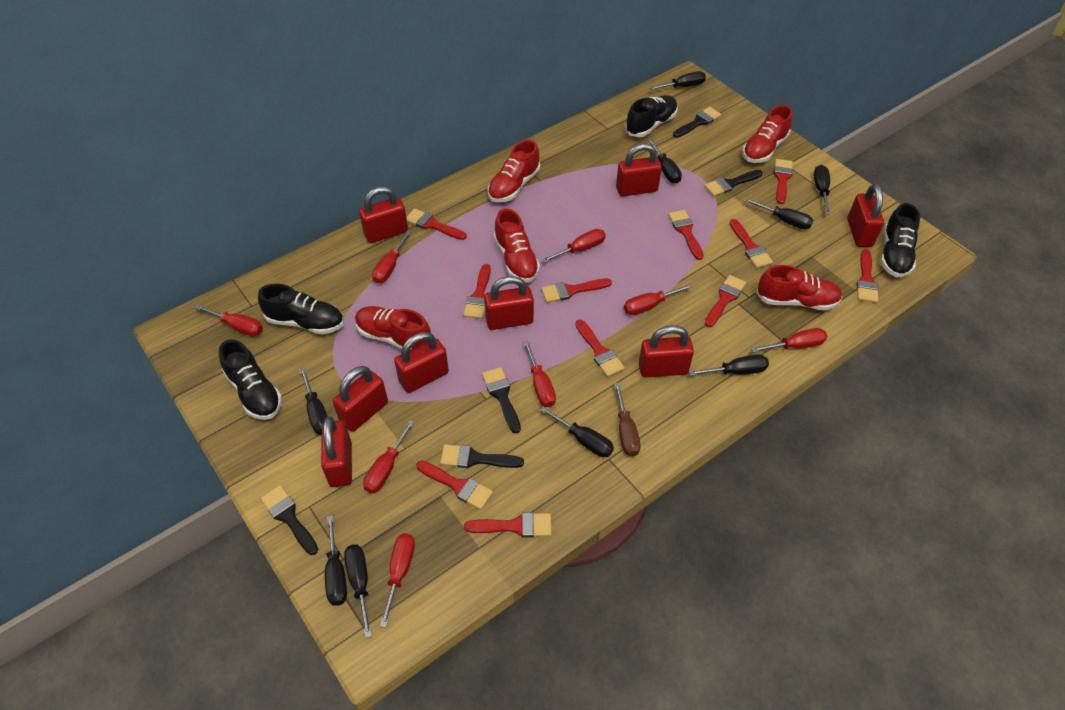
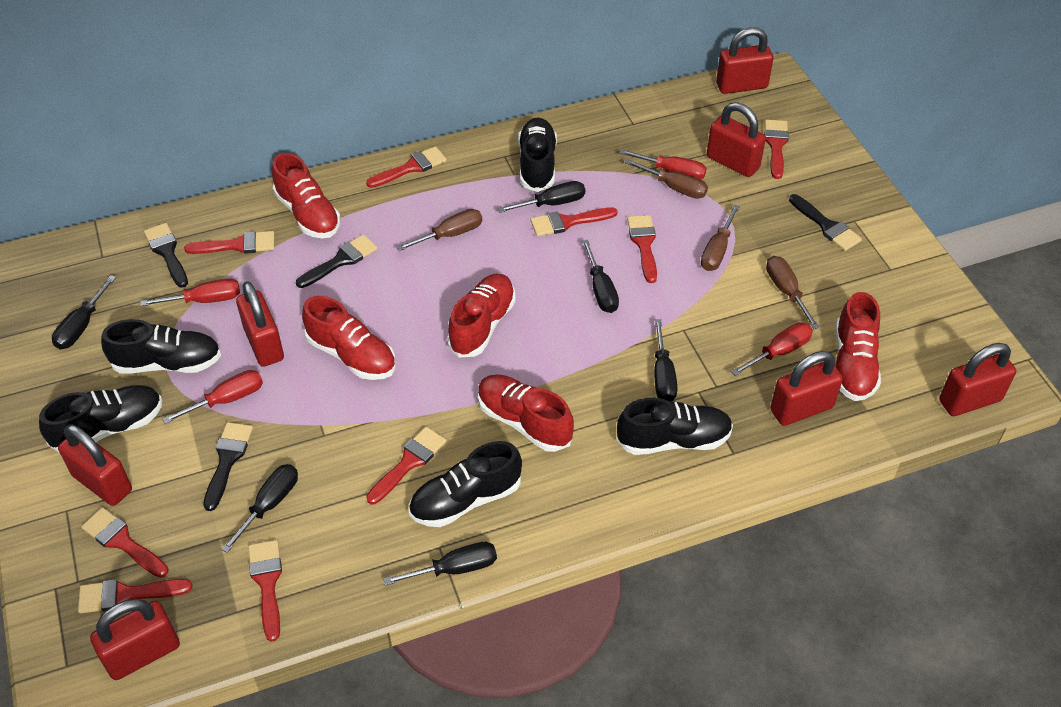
black brush: 5 -> 4
black screwdriver: 9 -> 6
black shoe: 4 -> 5
brown screwdriver: 1 -> 4
red brush: 11 -> 9
red padlock: 8 -> 7
red screwdriver: 8 -> 4

